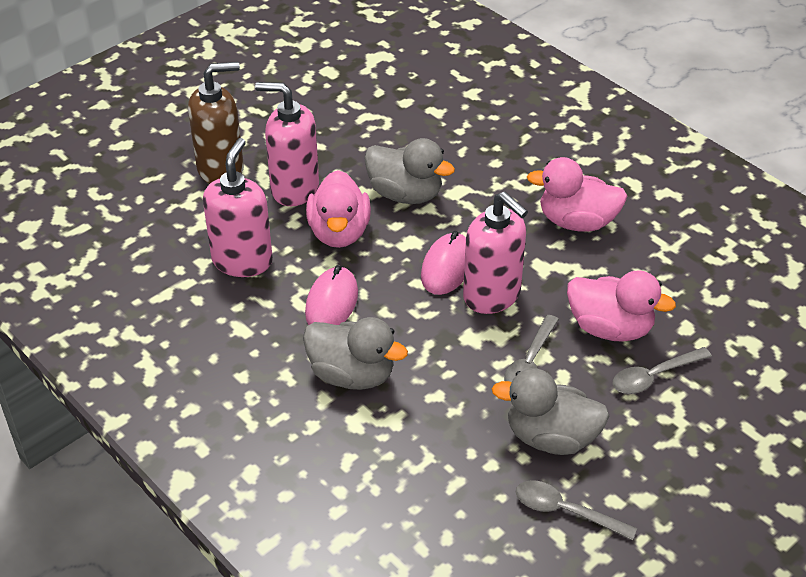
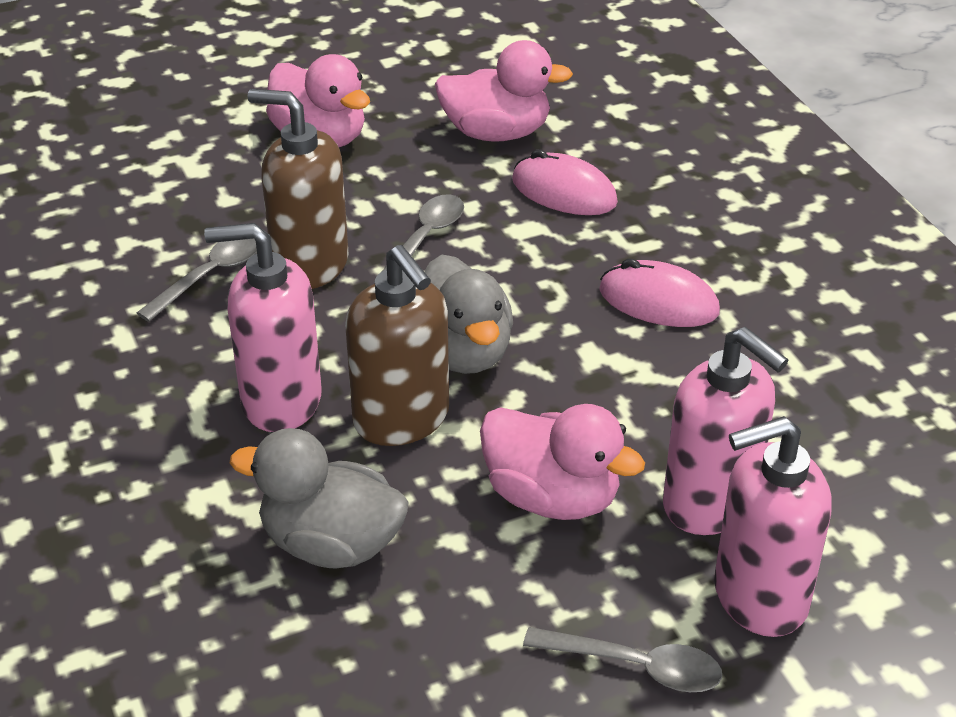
brown soap dispenser: 1 -> 2
grey duck: 3 -> 2

